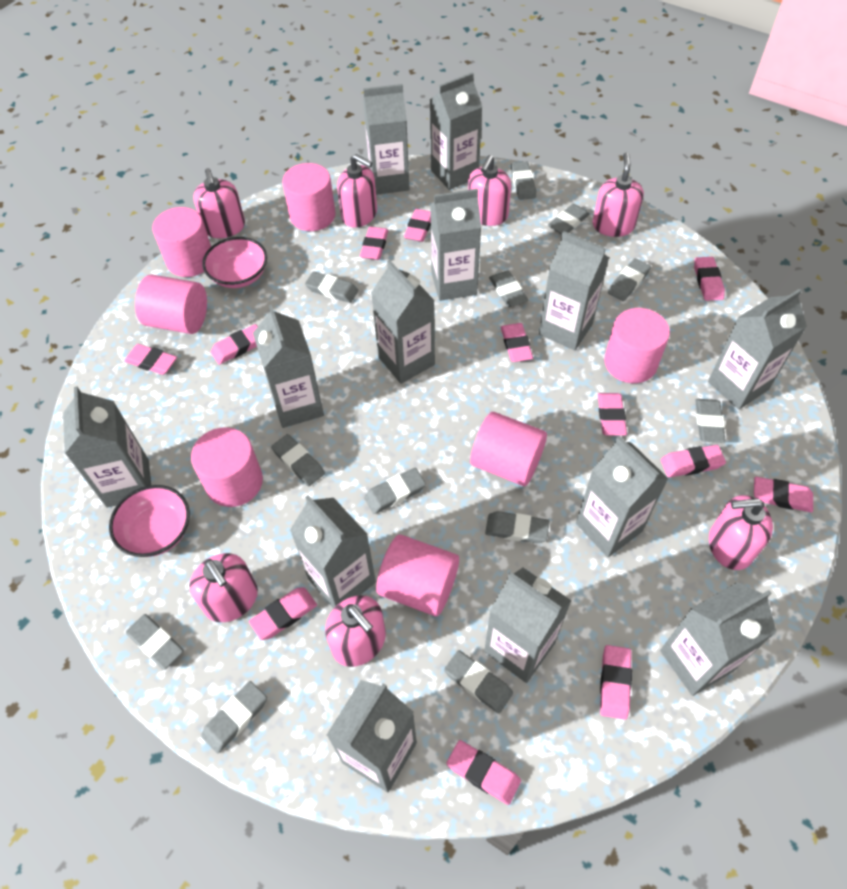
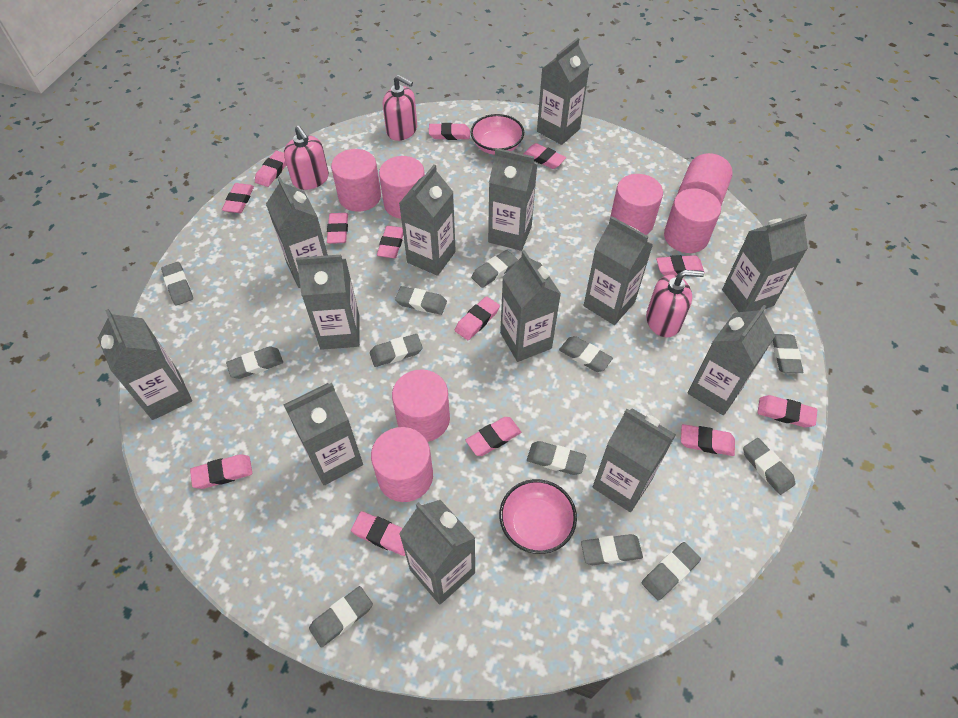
pink eraser: 12 -> 13
pink soap dispenser: 7 -> 3

